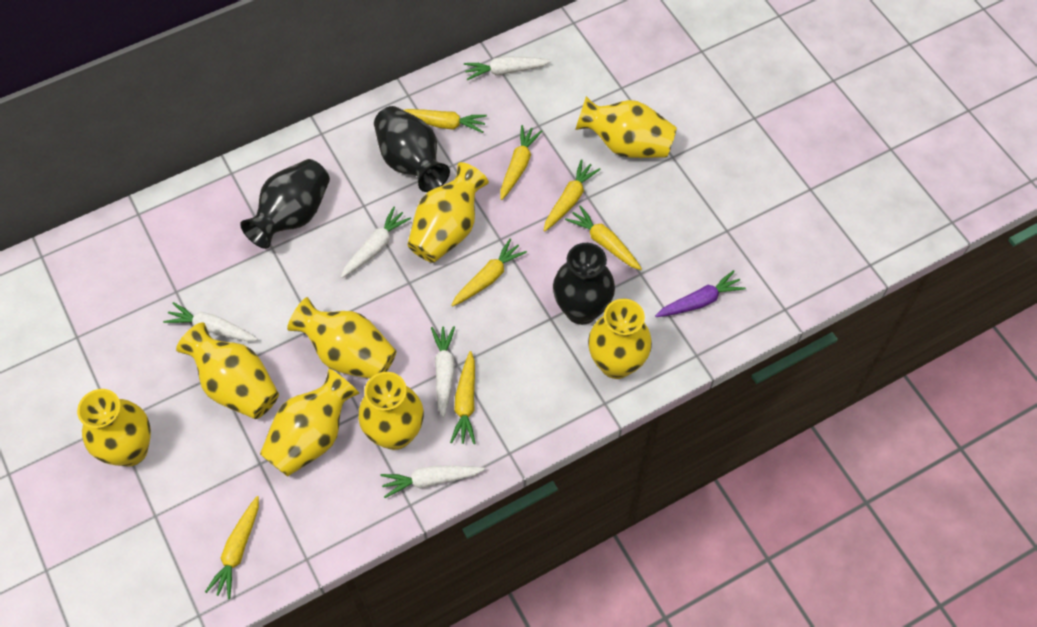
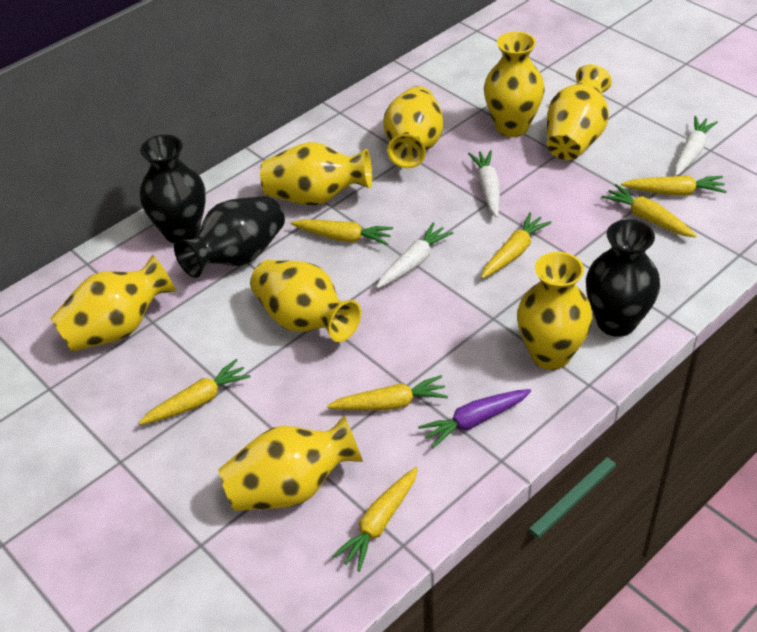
white carrot: 5 -> 3

